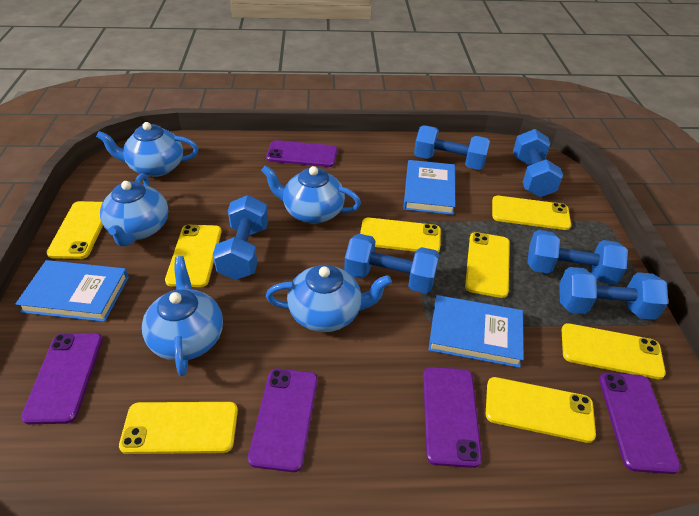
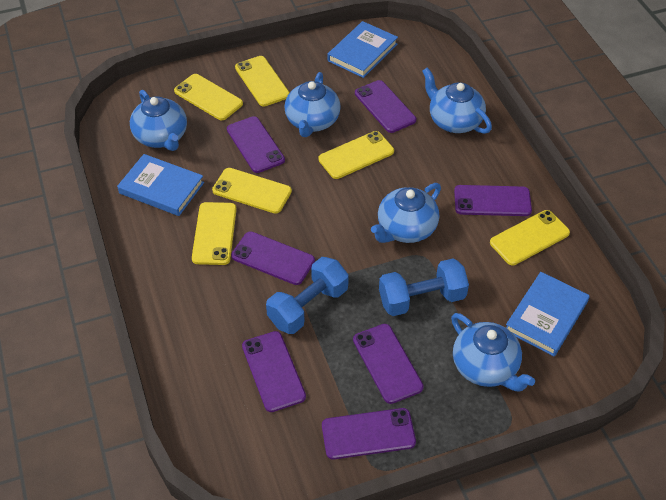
blue dumbbell: 6 -> 2
purple phone: 5 -> 7
yellow phone: 8 -> 6

